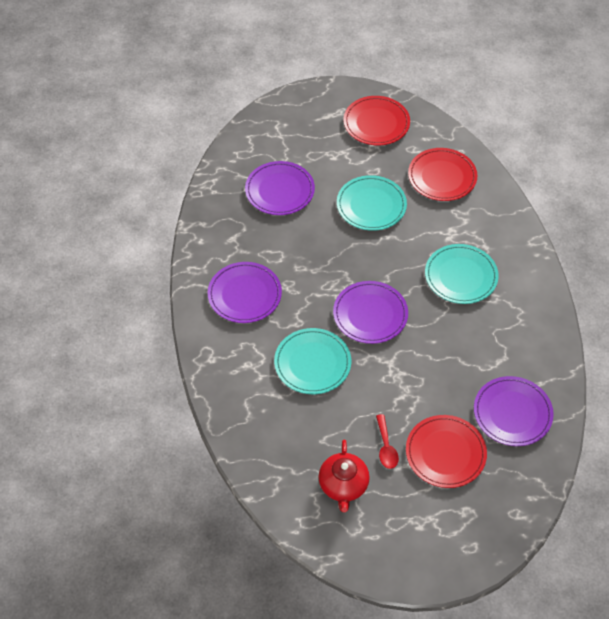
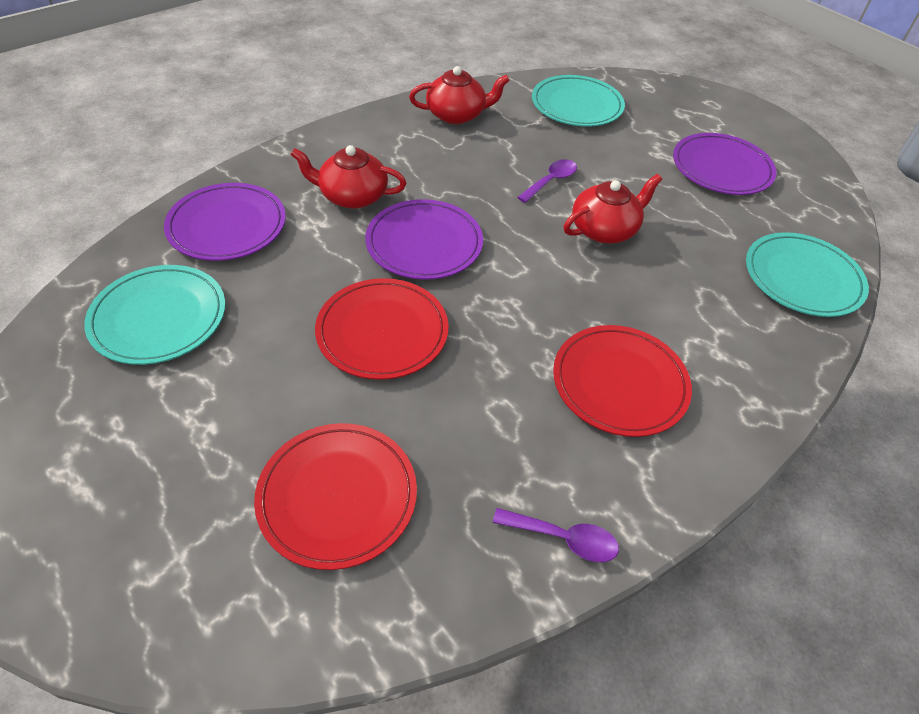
purple plate: 4 -> 3
purple spoon: 0 -> 2
red spoon: 1 -> 0
red teapot: 1 -> 3

